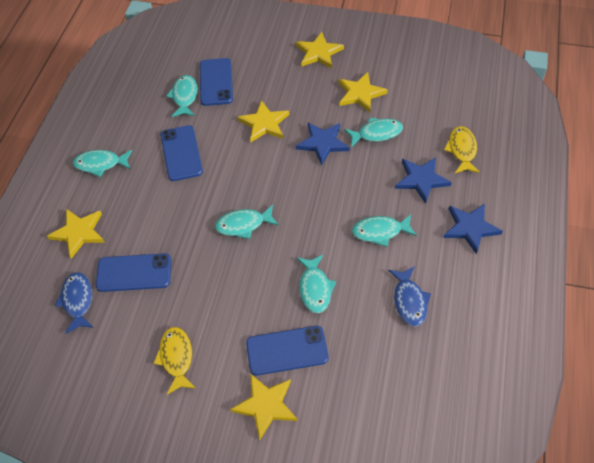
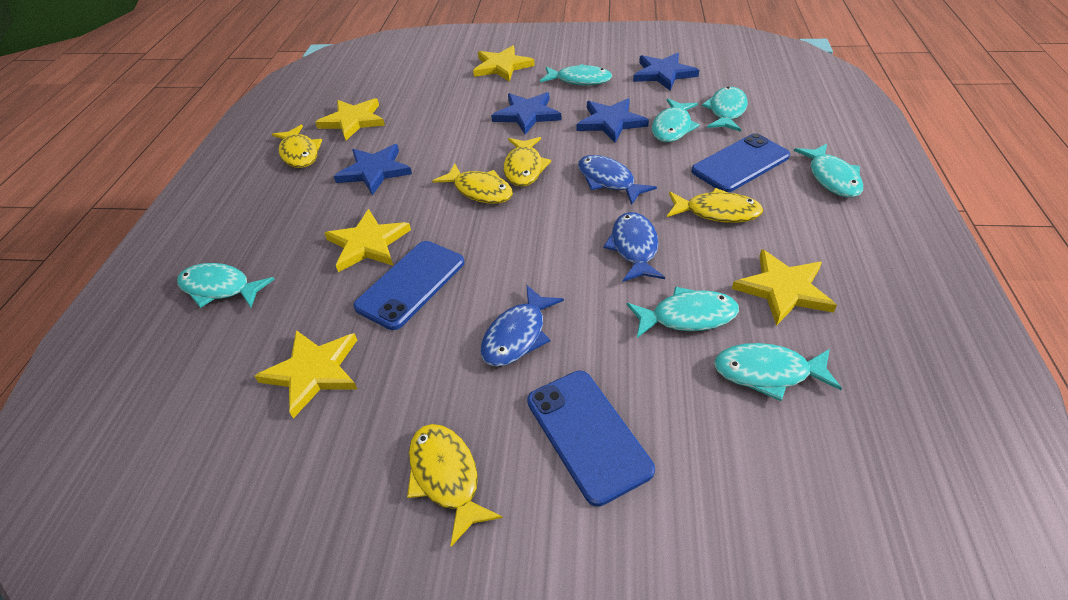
blue fish: 2 -> 3
blue phone: 4 -> 3
blue star: 3 -> 4
turquoise fish: 6 -> 7
yellow fish: 2 -> 5

